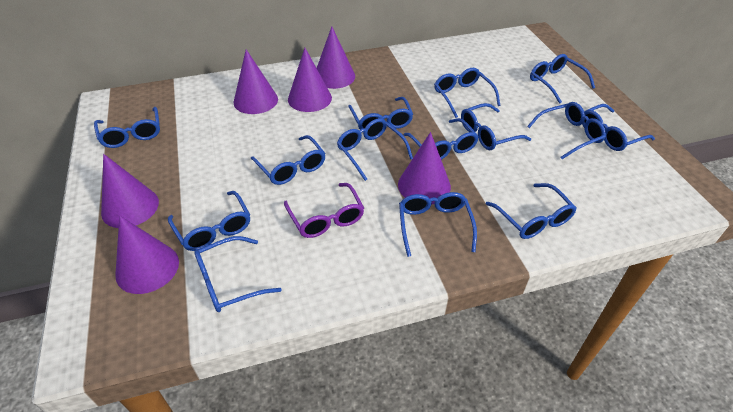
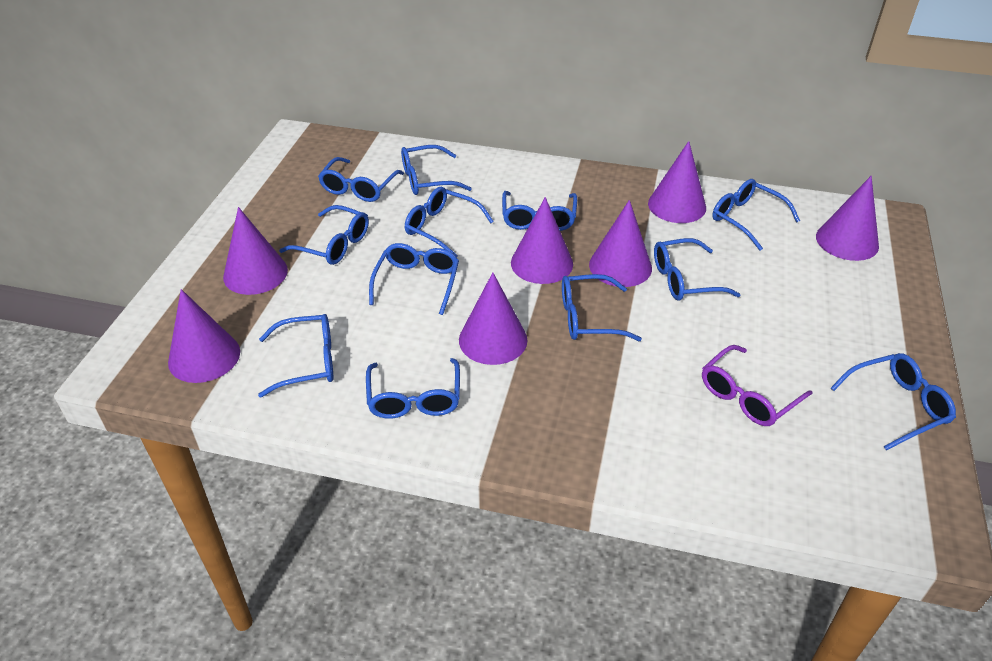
blue glasses: 14 -> 12
purple cone: 6 -> 7

